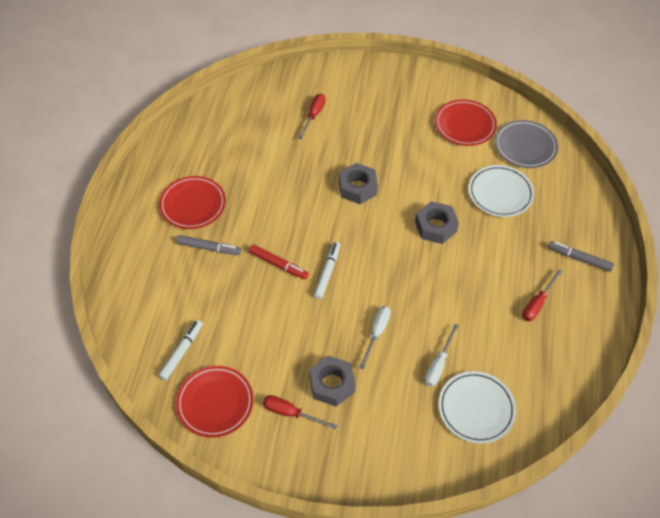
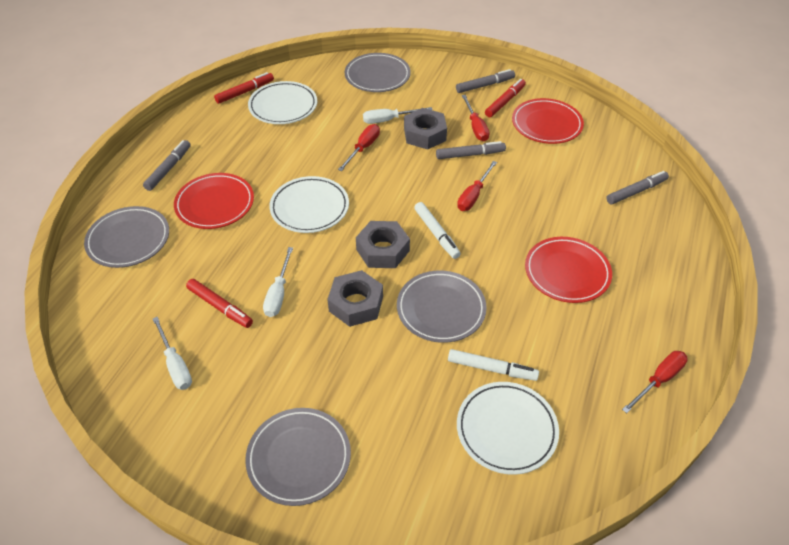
grey marker: 2 -> 4
grey plate: 1 -> 4
red marker: 1 -> 3
red screwdriver: 3 -> 4
white plate: 2 -> 3
white screwdriver: 2 -> 3

